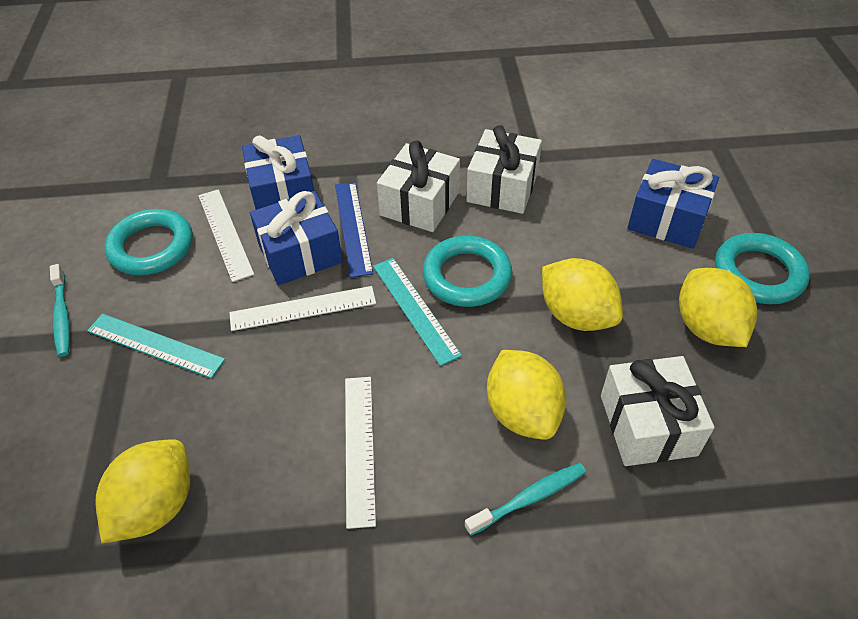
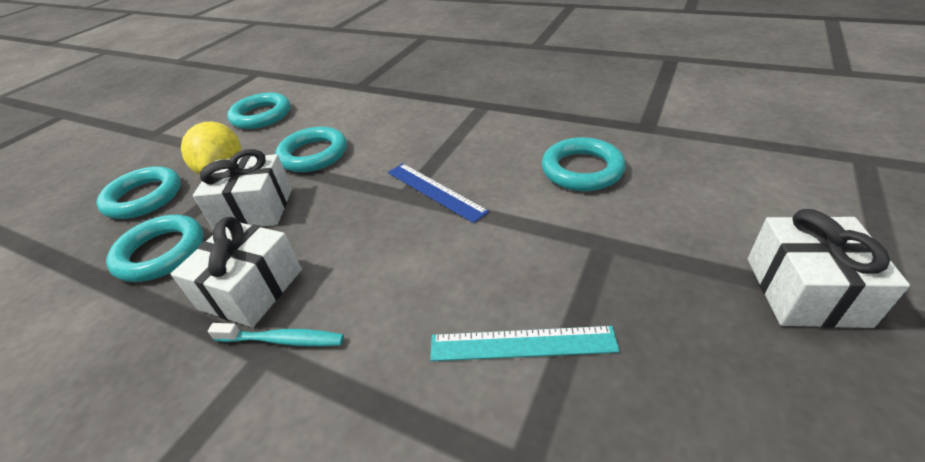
blue gift: 3 -> 0
turquoise ring: 3 -> 5
turquoise ruler: 2 -> 1
turquoise toothbrush: 2 -> 1
white ruler: 3 -> 0
yellow lemon: 4 -> 1

